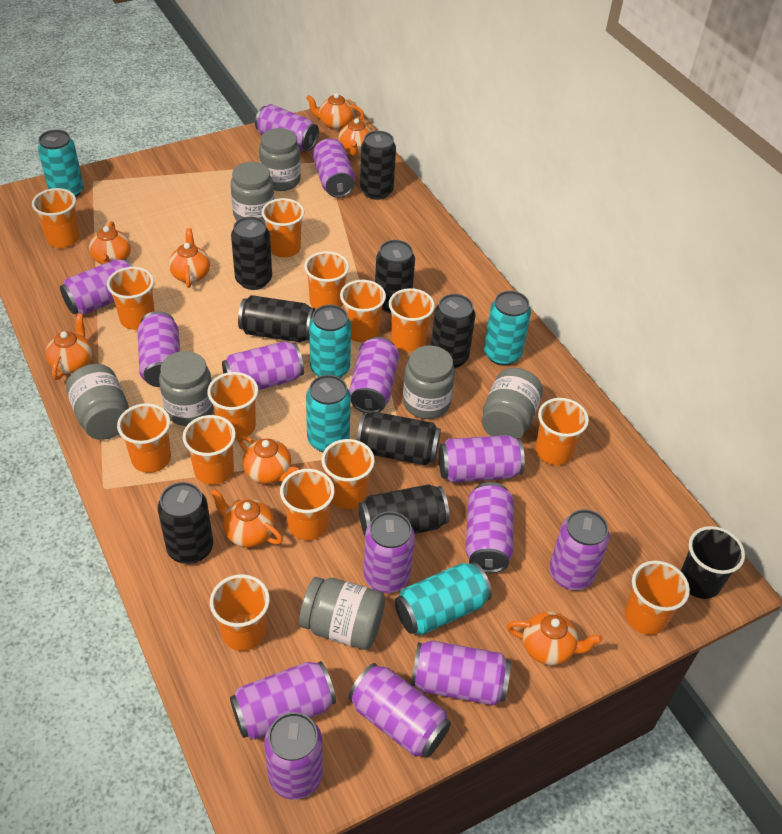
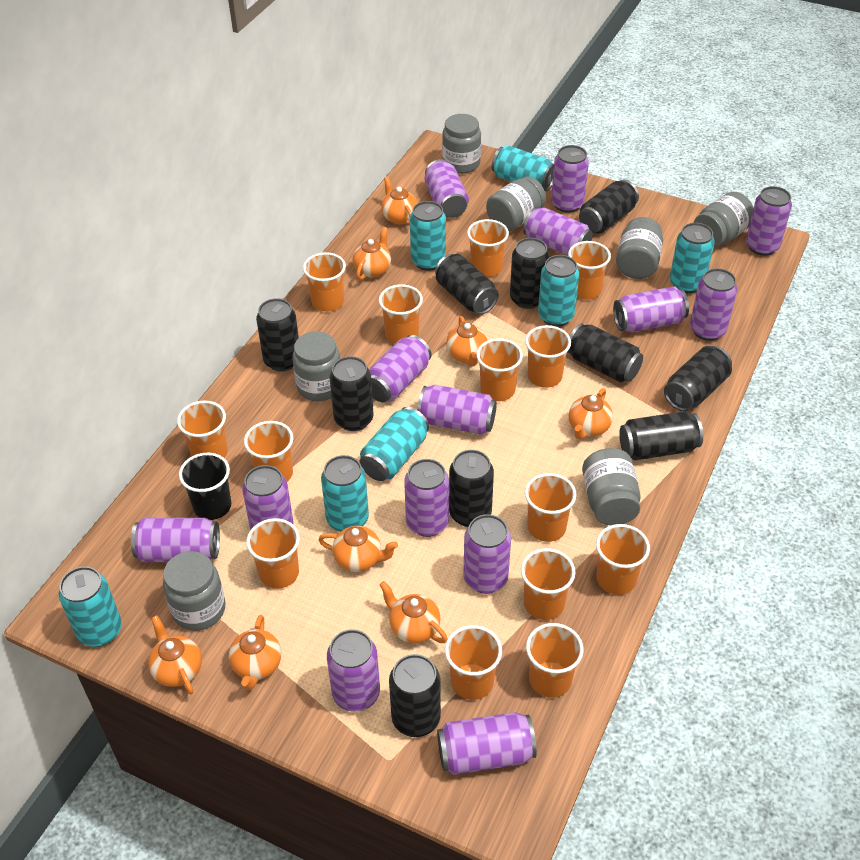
black can: 8 -> 10
turquoise can: 5 -> 7

